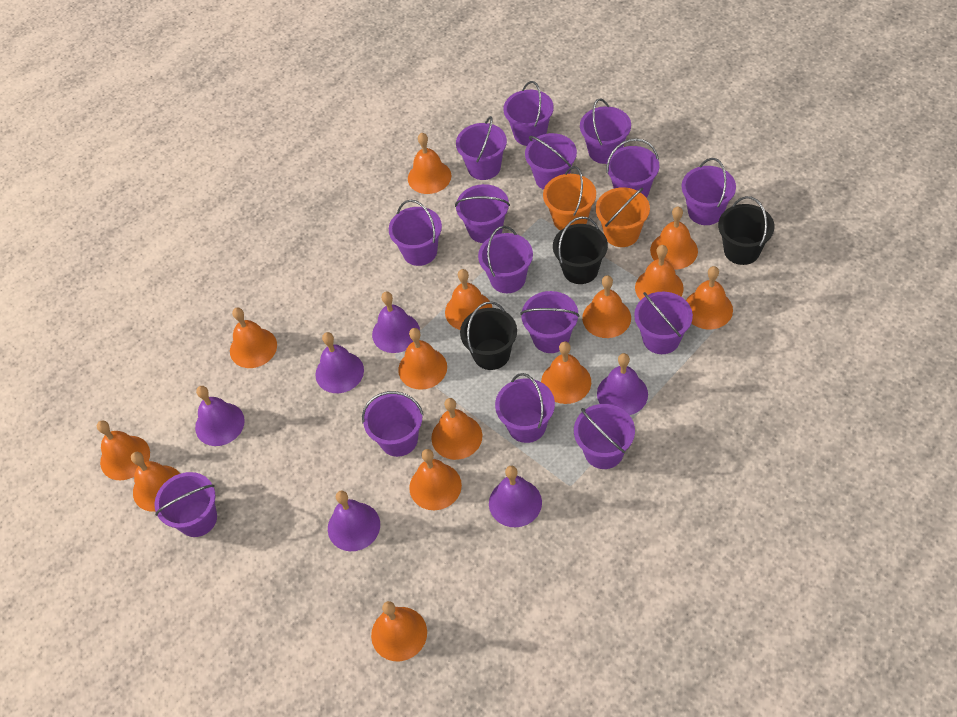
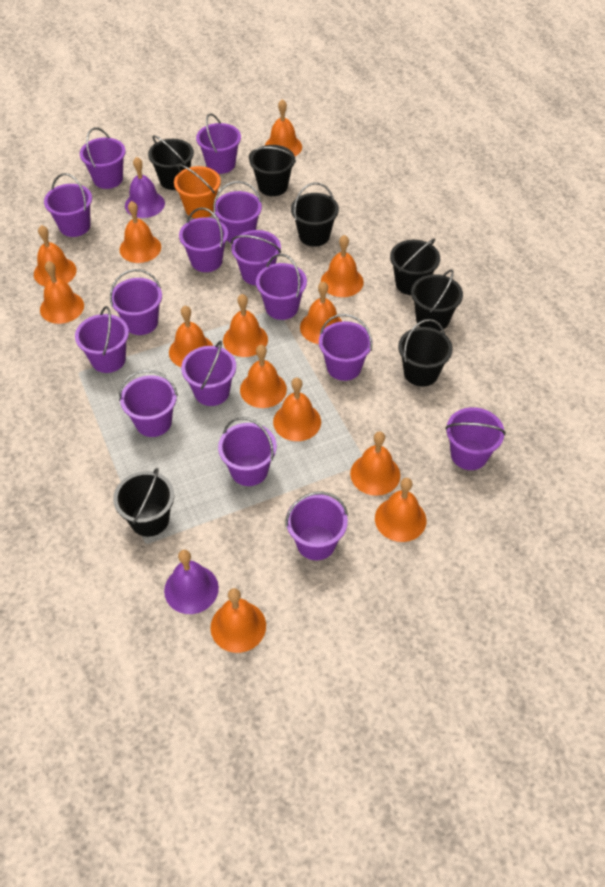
black bucket: 3 -> 7
orange bell: 14 -> 13
orange bucket: 2 -> 1
purple bell: 6 -> 2

